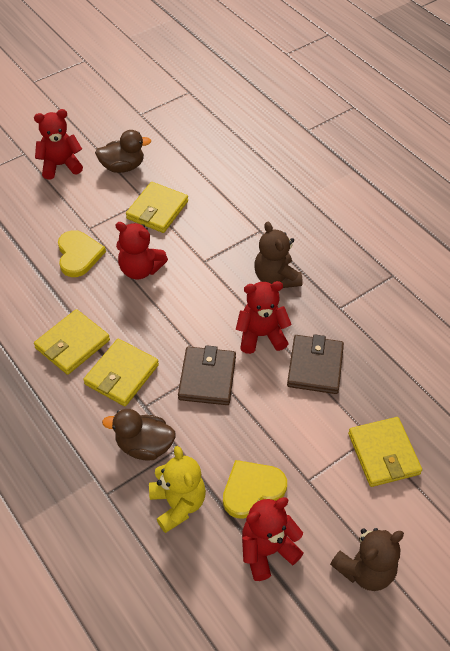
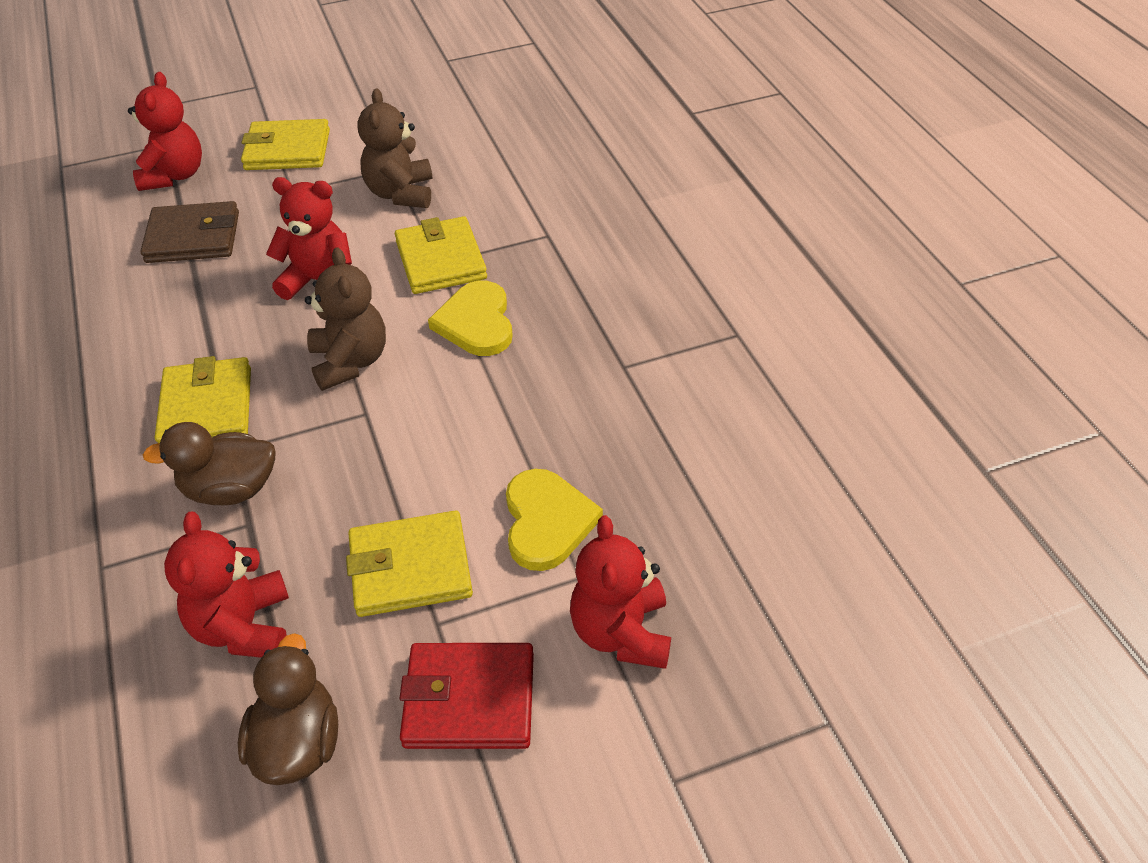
brown wallet: 2 -> 1
red wallet: 0 -> 1
yellow teddy bear: 1 -> 0

